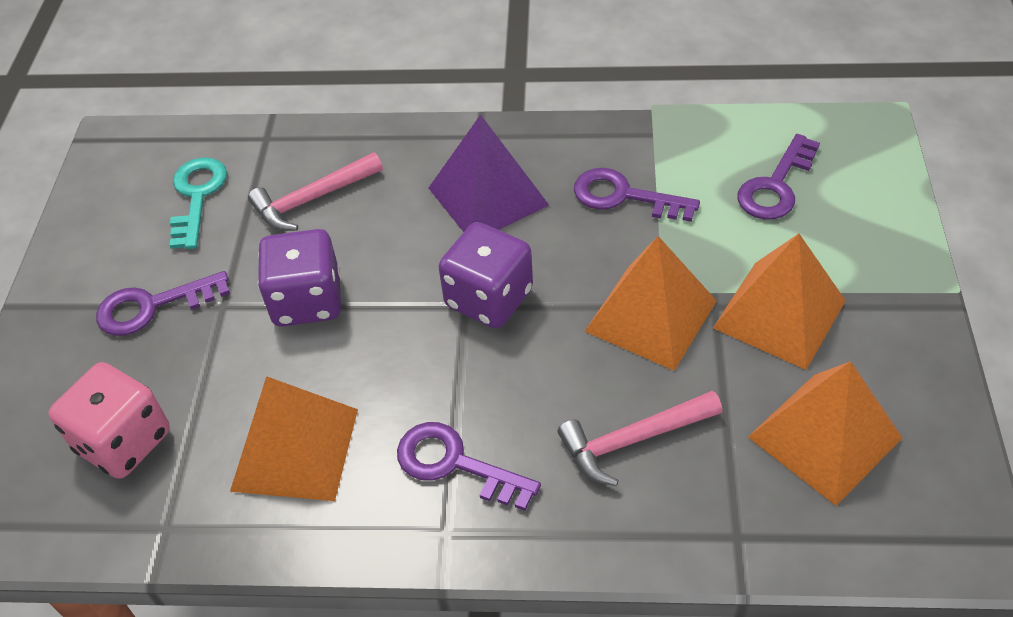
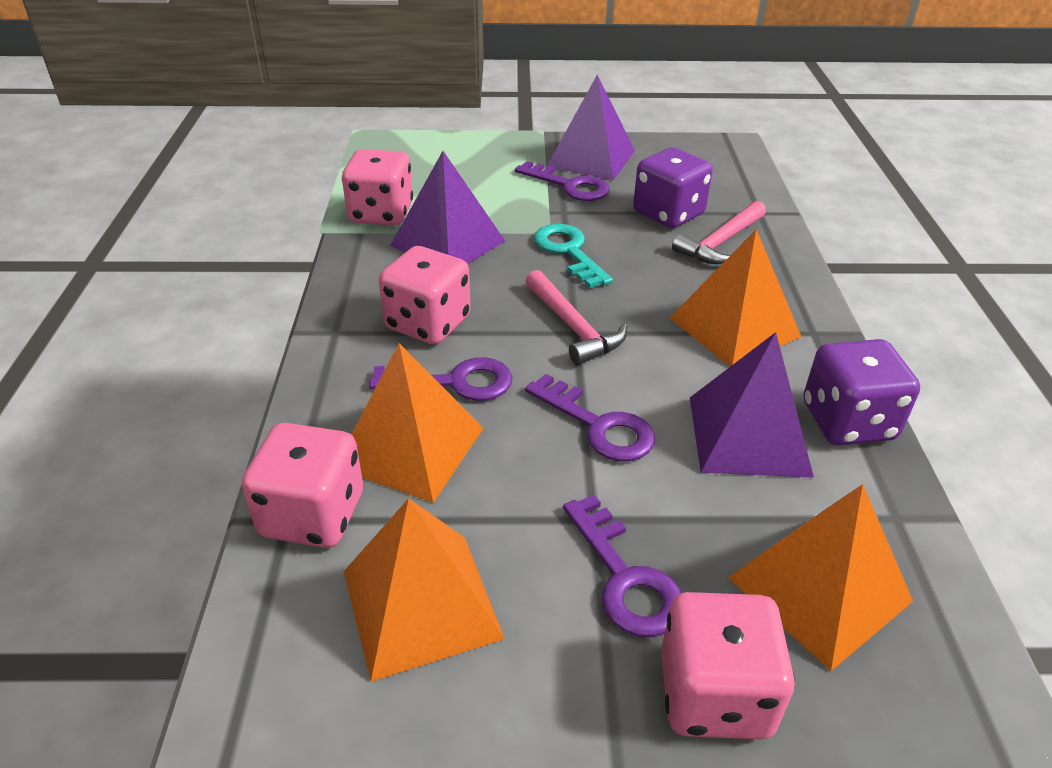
pink dice: 1 -> 4
purple pyramid: 1 -> 3

